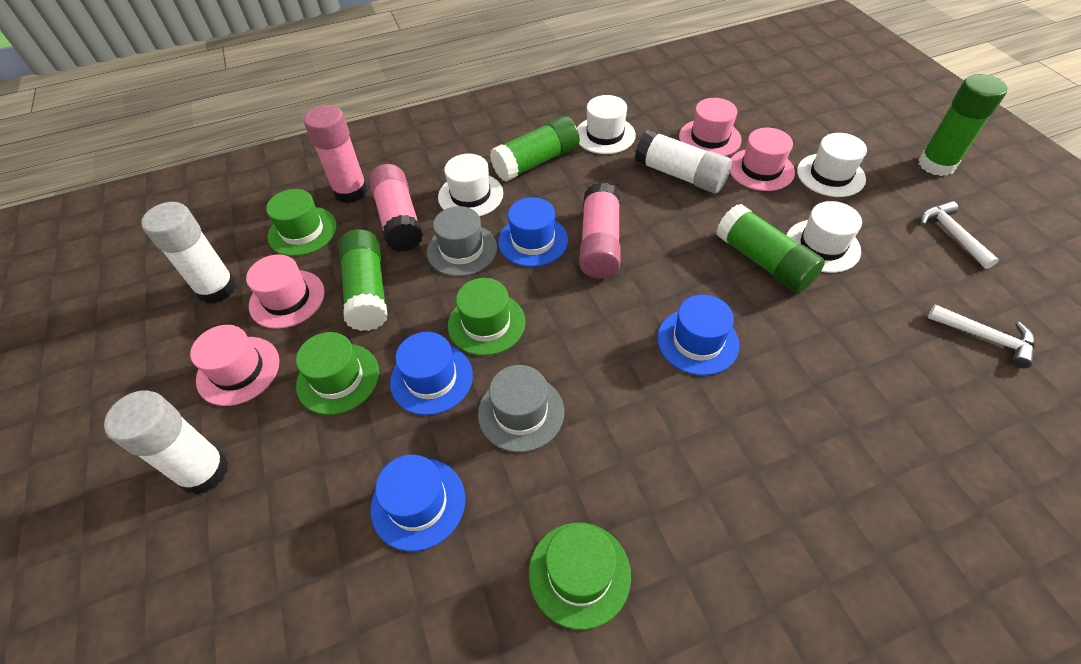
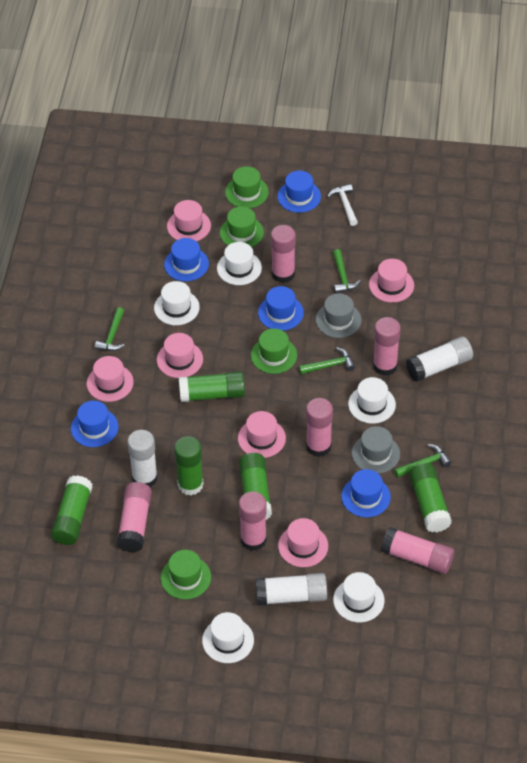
blue hat: 4 -> 5
green glue stick: 4 -> 5
green hammer: 0 -> 4
pink glue stick: 3 -> 6
pink hat: 4 -> 6
white hammer: 2 -> 1
white hat: 4 -> 5

